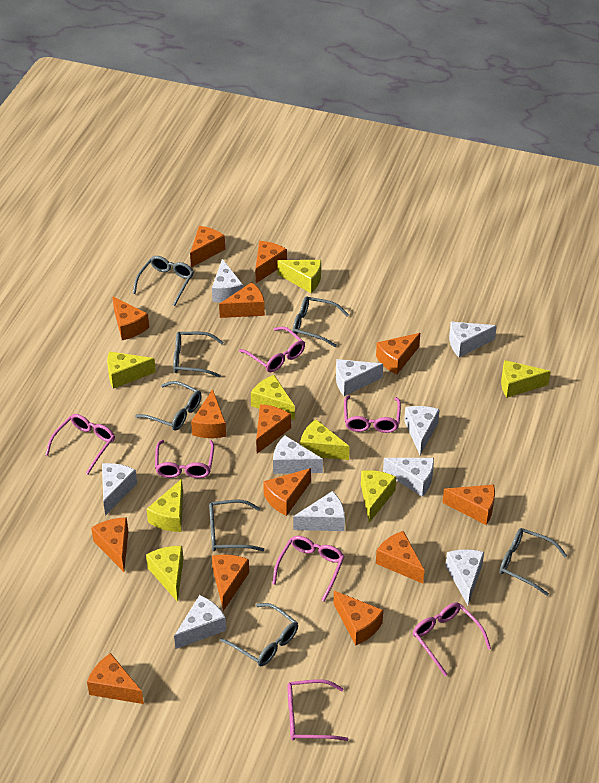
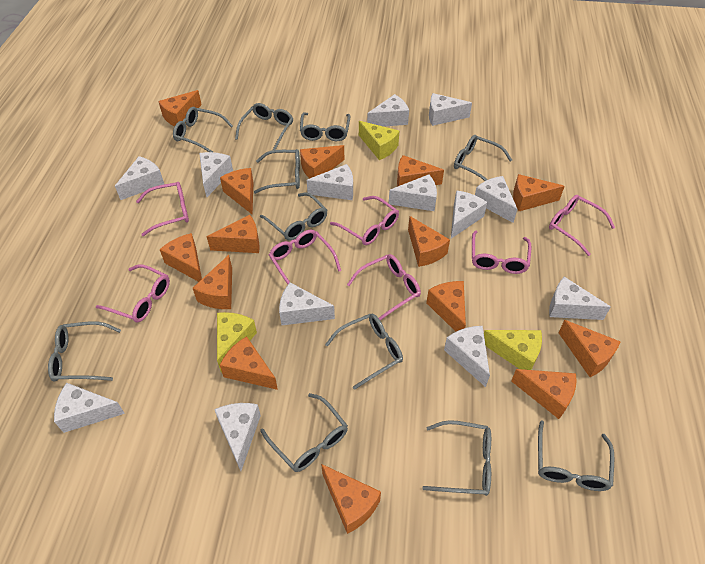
grey glasses: 7 -> 11
white cheese: 10 -> 13
yellow cheese: 8 -> 3

